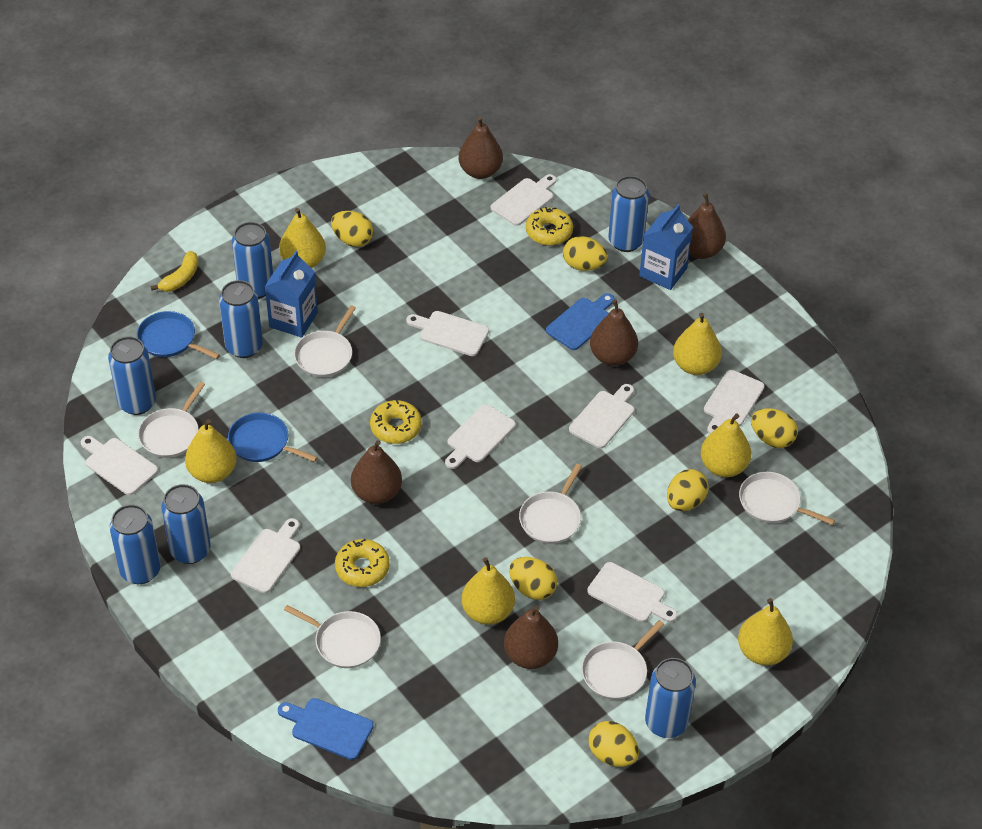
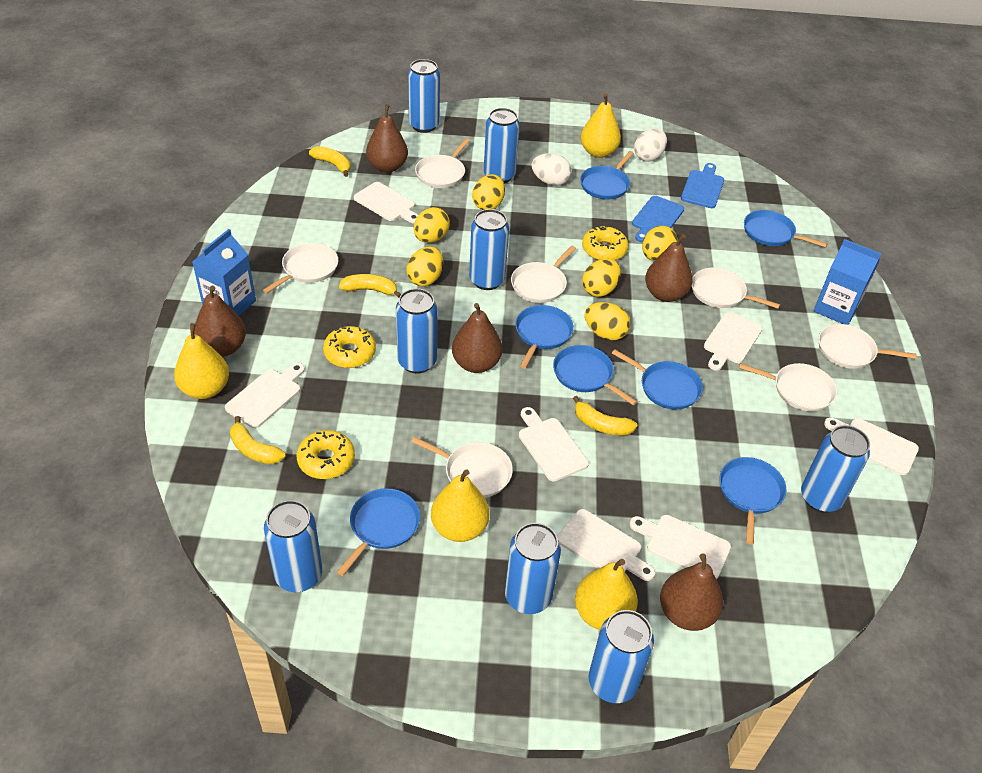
blue can: 7 -> 8
blue pan: 2 -> 7
white cutting board: 8 -> 7
white egg: 0 -> 2
white pan: 6 -> 7
yellow banana: 1 -> 4
yellow pear: 6 -> 4

